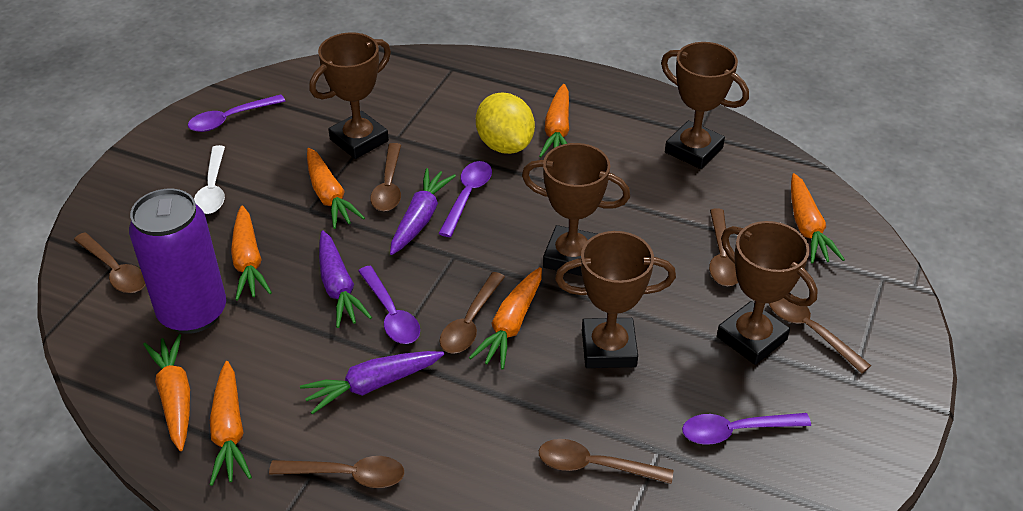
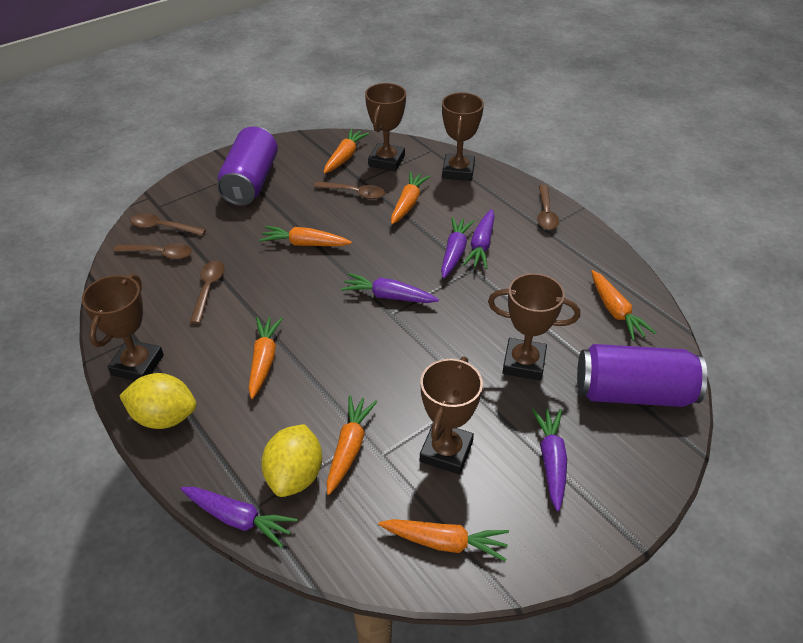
brown spoon: 7 -> 5
purple can: 1 -> 2
purple carrot: 3 -> 5
purple spoon: 4 -> 0
white spoon: 1 -> 0
yellow lemon: 1 -> 2

